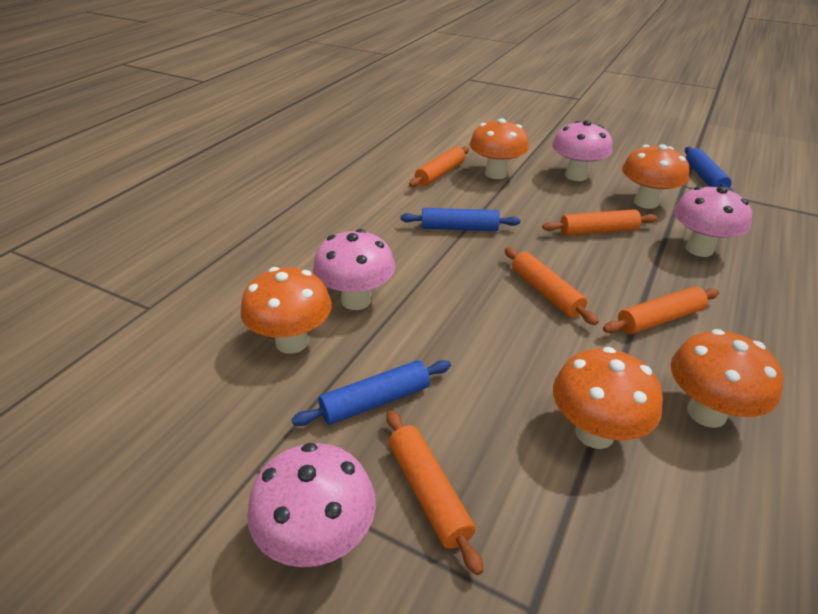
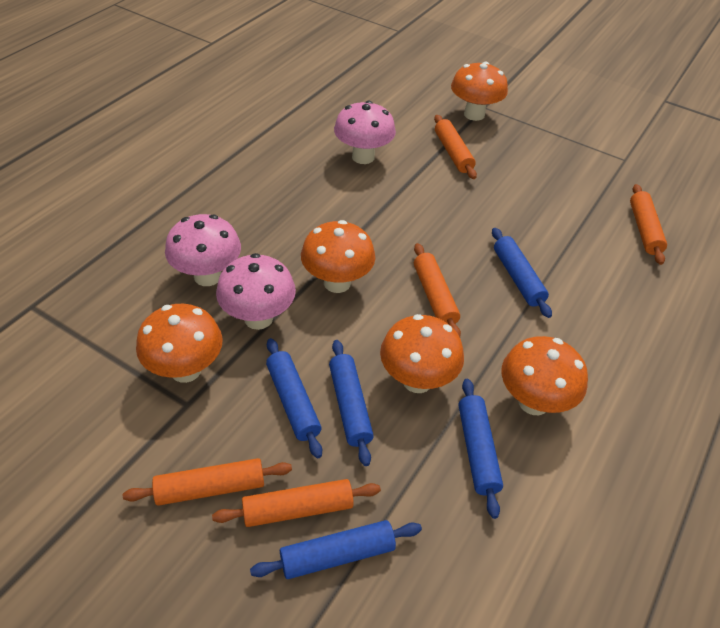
blue rolling pin: 3 -> 5
pink mushroom: 4 -> 3

